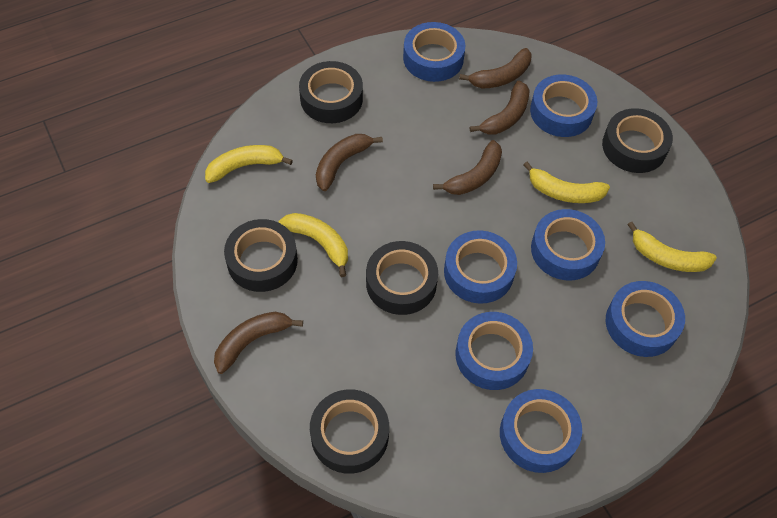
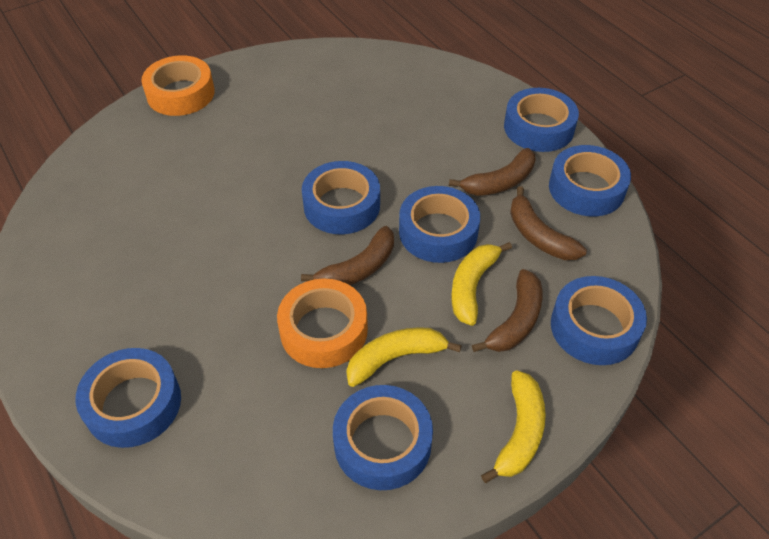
black tape: 5 -> 0
brown banana: 5 -> 4
orange tape: 0 -> 2
yellow banana: 4 -> 3

